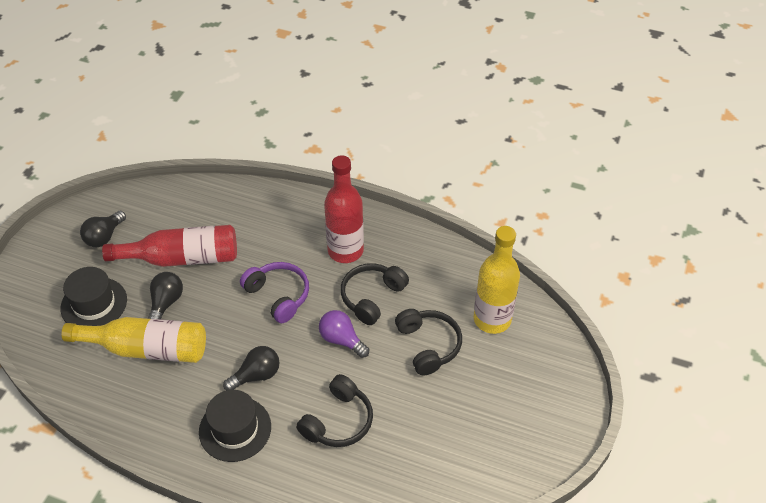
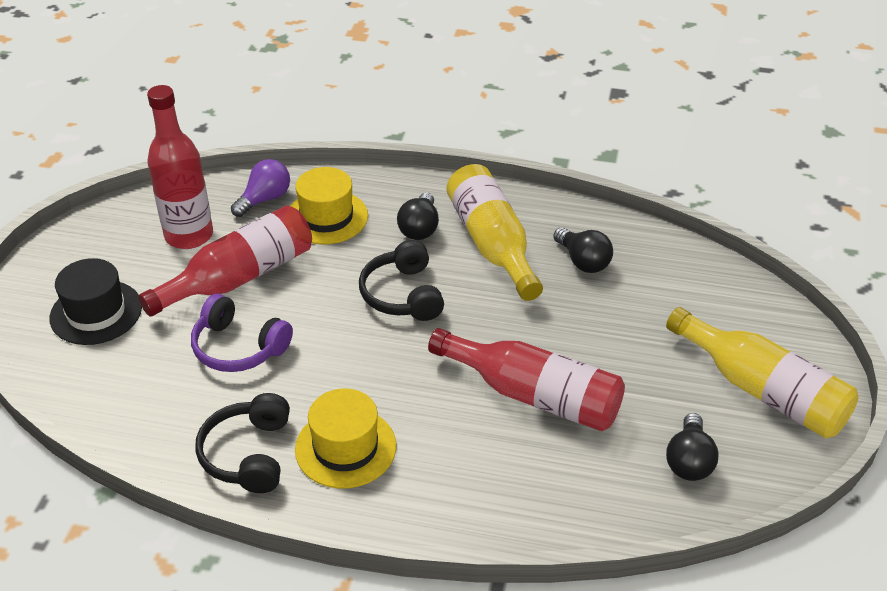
black hat: 2 -> 1
black headphones: 3 -> 2
red bottle: 2 -> 3
yellow hat: 0 -> 2

